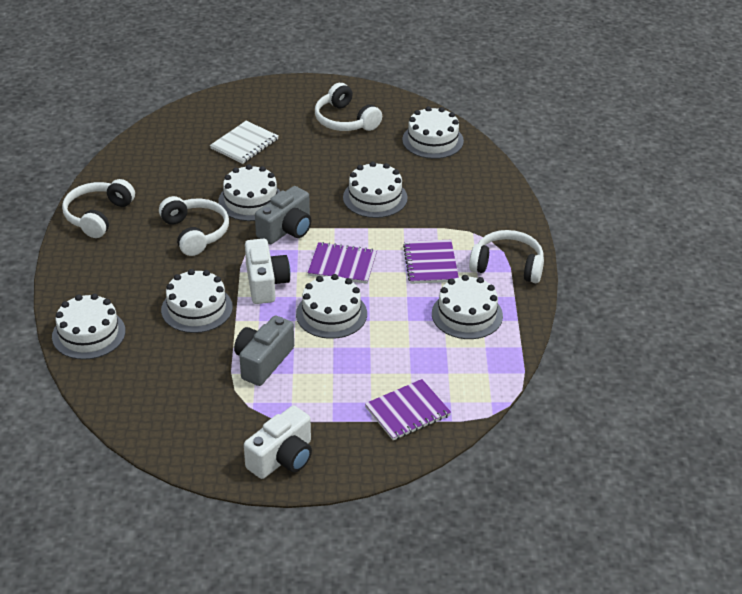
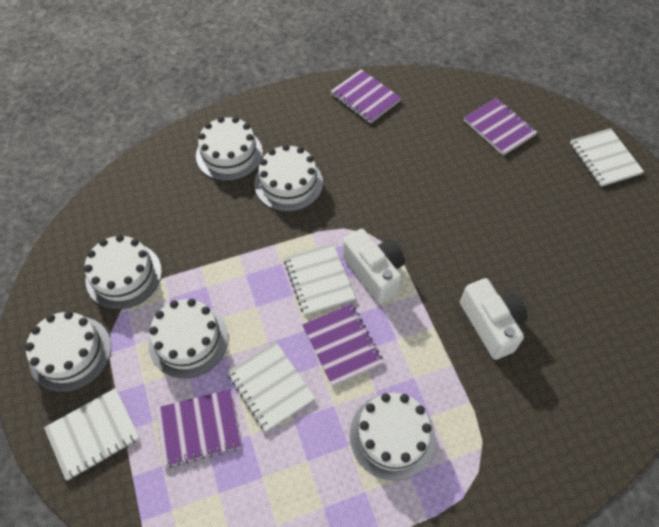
grey camera: 2 -> 0
purple notebook: 3 -> 4
white cake: 7 -> 6
white headphones: 4 -> 0
white notebook: 1 -> 4

